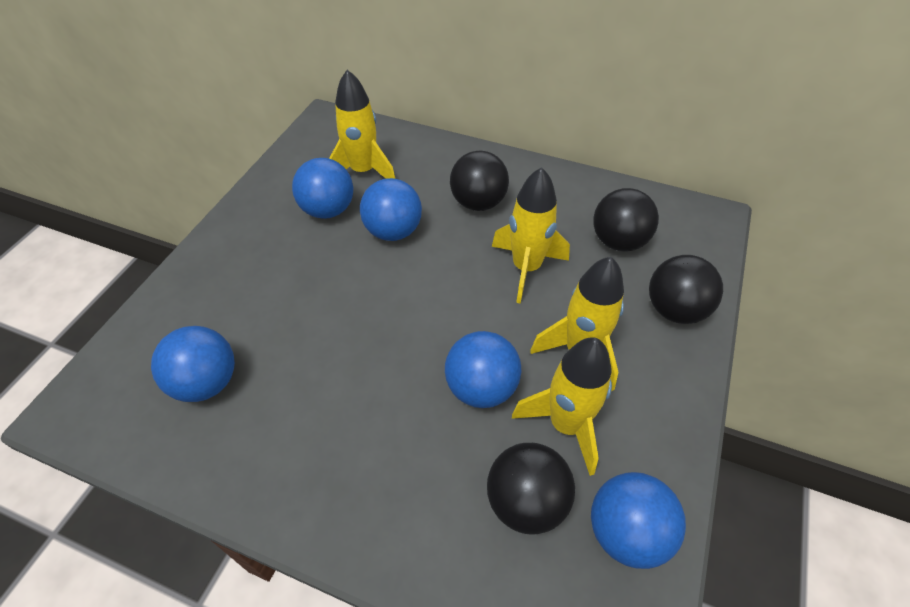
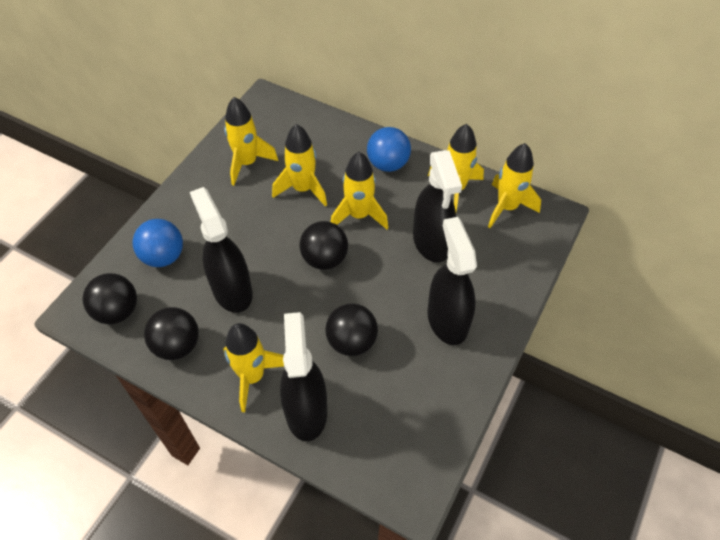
black spray bottle: 0 -> 4
blue ball: 5 -> 2
yellow rocket: 4 -> 6

